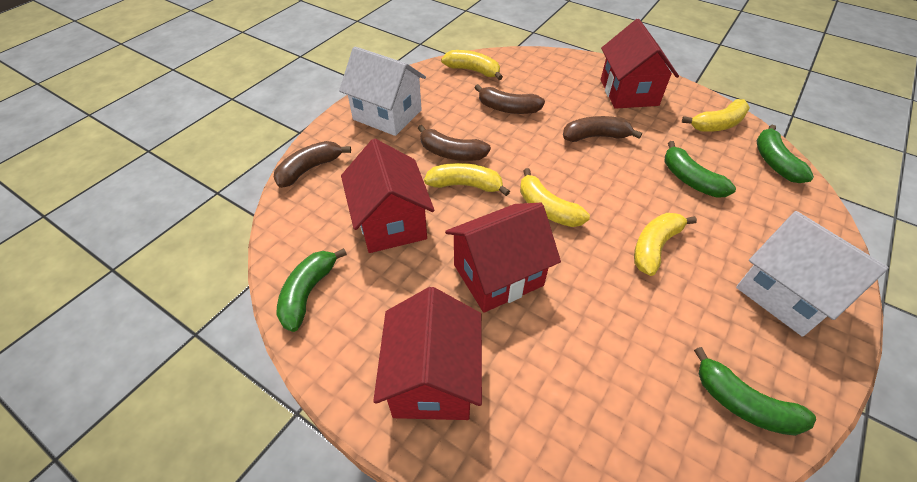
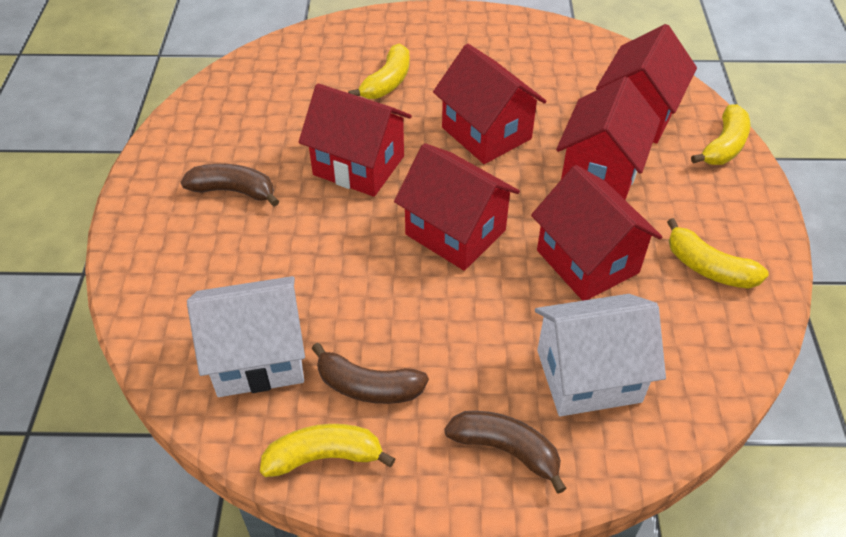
brown banana: 4 -> 3
green banana: 4 -> 0
red house: 4 -> 6
yellow banana: 5 -> 4

